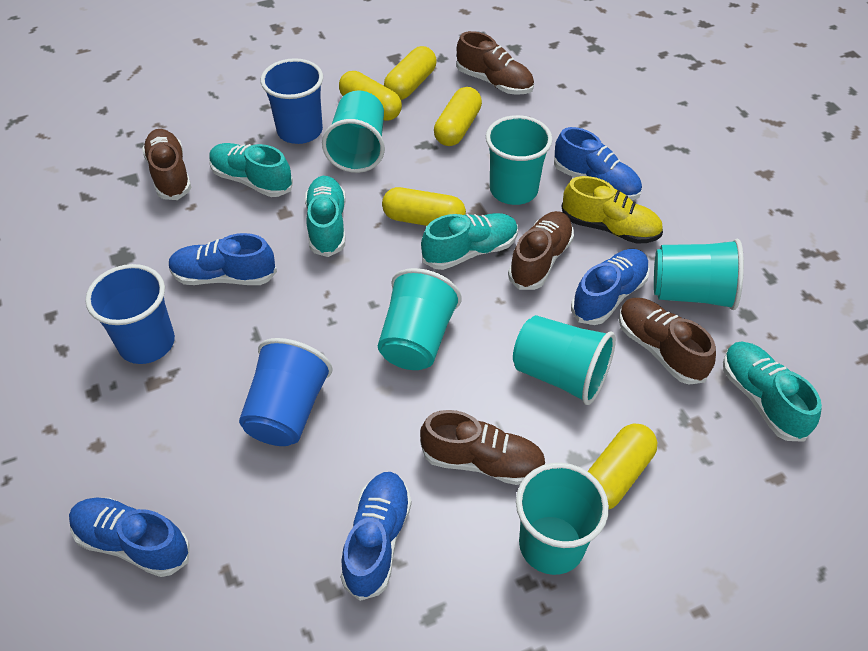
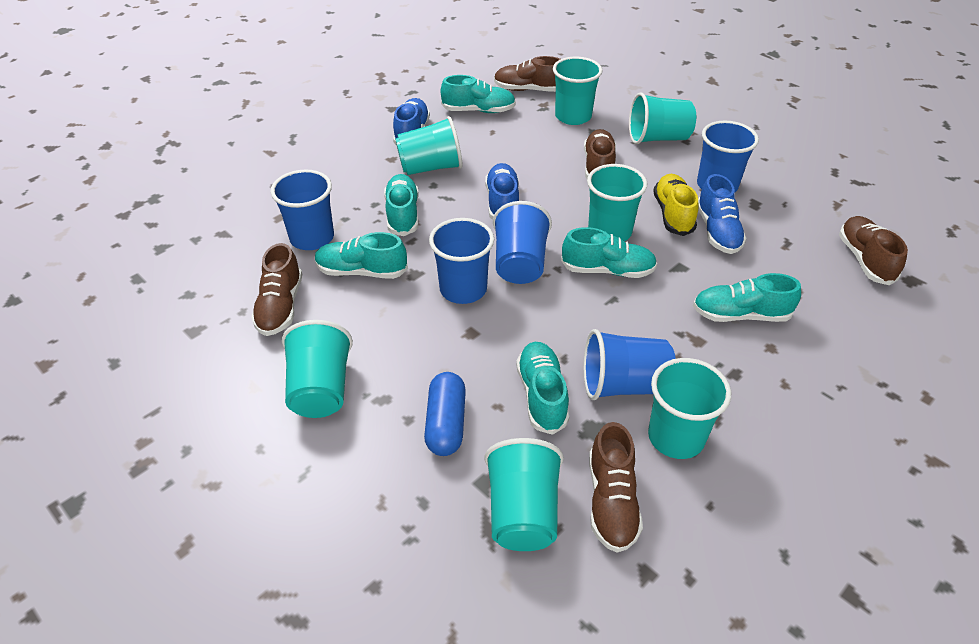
blue capsule: 0 -> 1
blue cup: 3 -> 5
blue shoe: 5 -> 3
turquoise cup: 6 -> 7
turquoise shoe: 4 -> 6
yellow capsule: 5 -> 0

